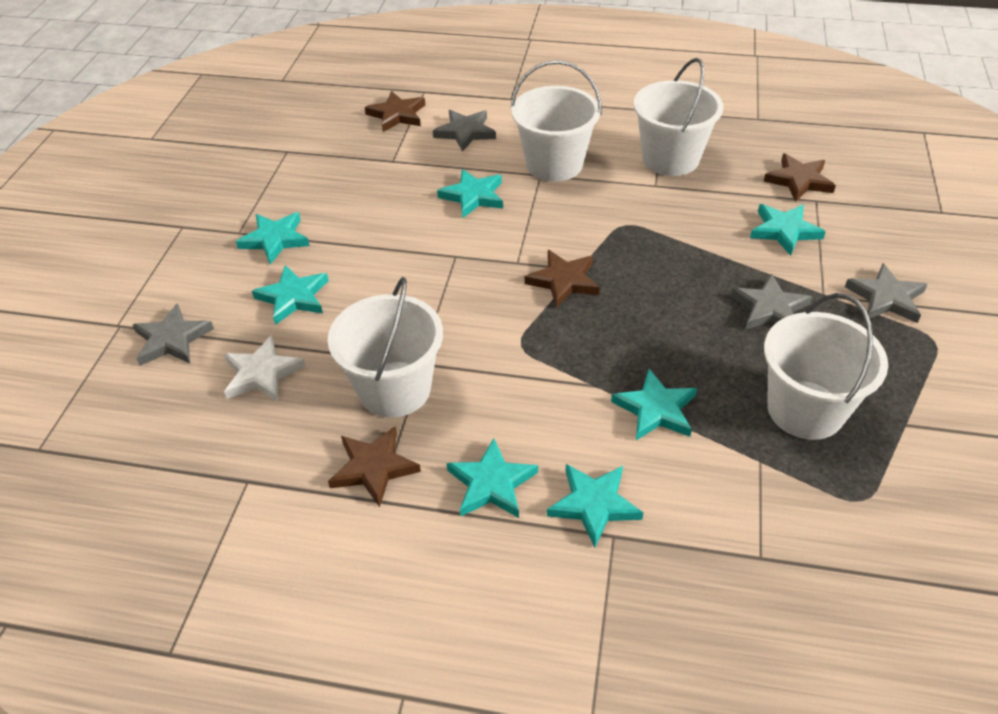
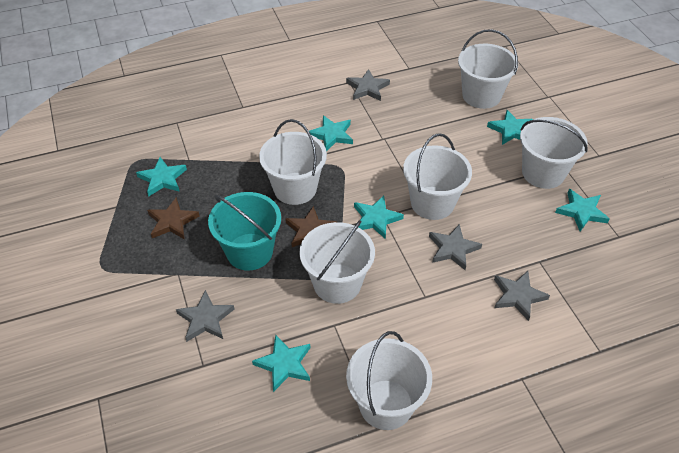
brown star: 4 -> 2
turquoise bucket: 0 -> 1
turquoise star: 7 -> 6
white bucket: 4 -> 6
white star: 1 -> 0

